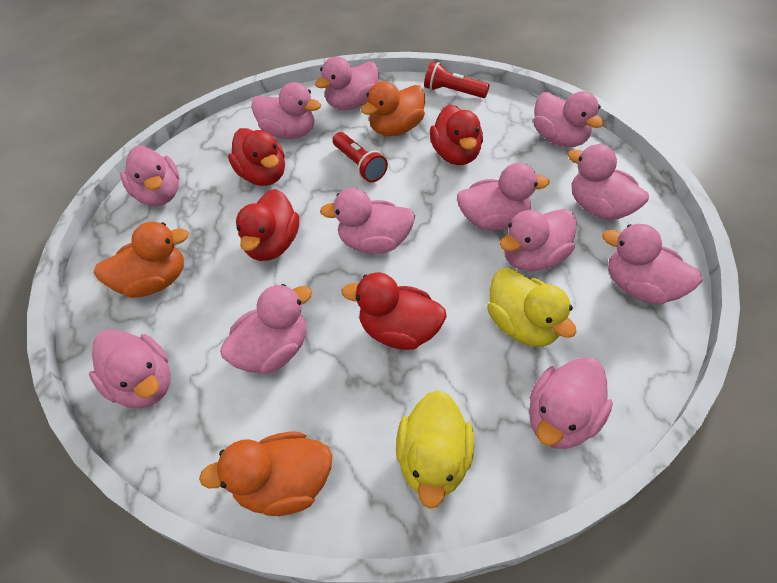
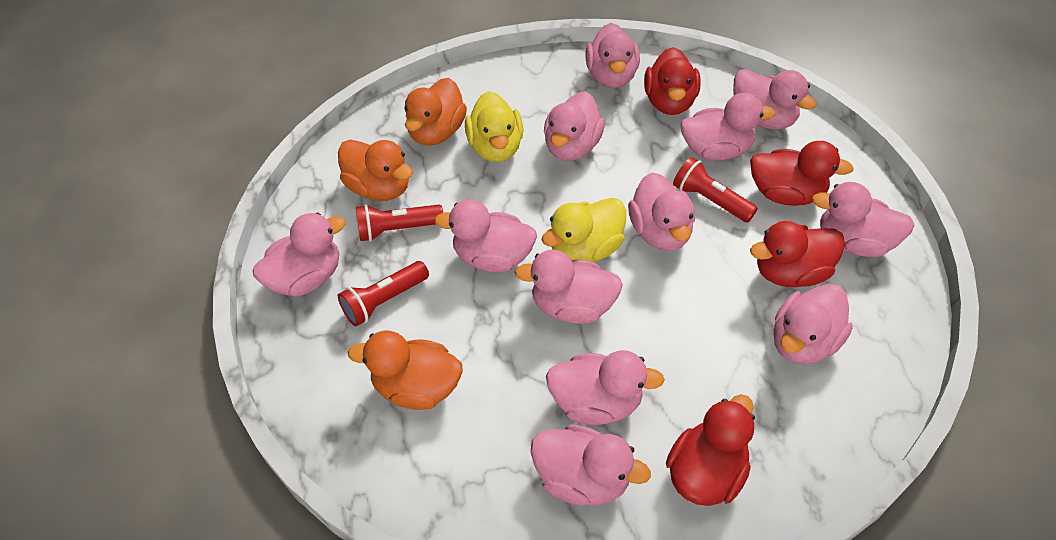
red flashlight: 2 -> 3

